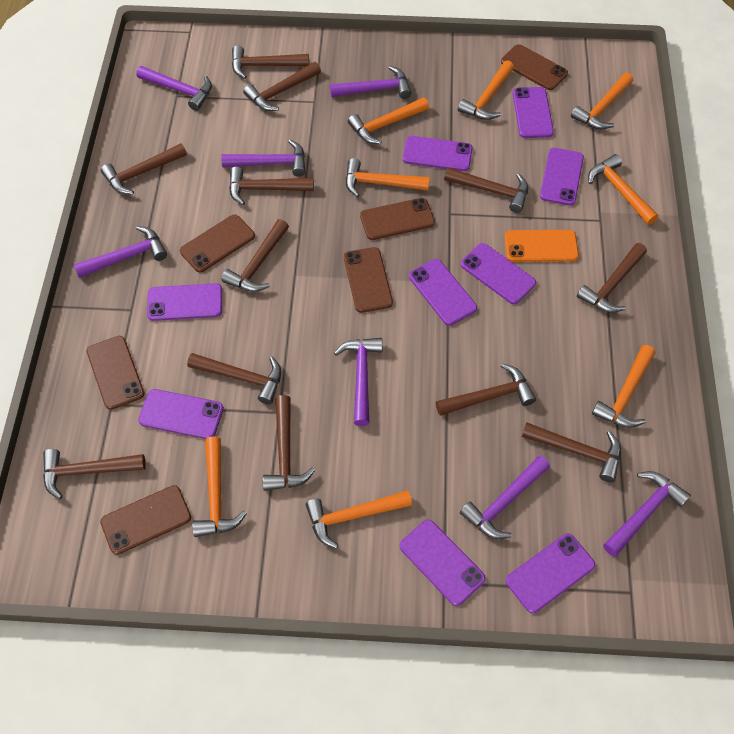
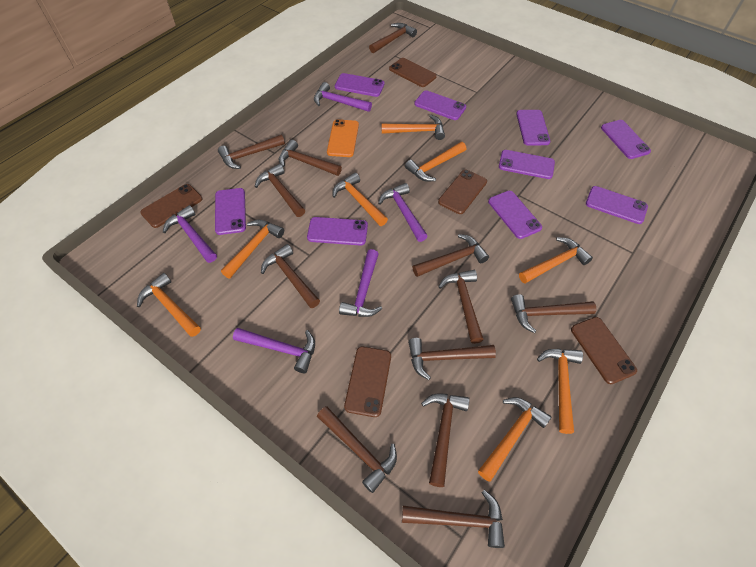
brown phone: 6 -> 5
purple hammer: 7 -> 5

